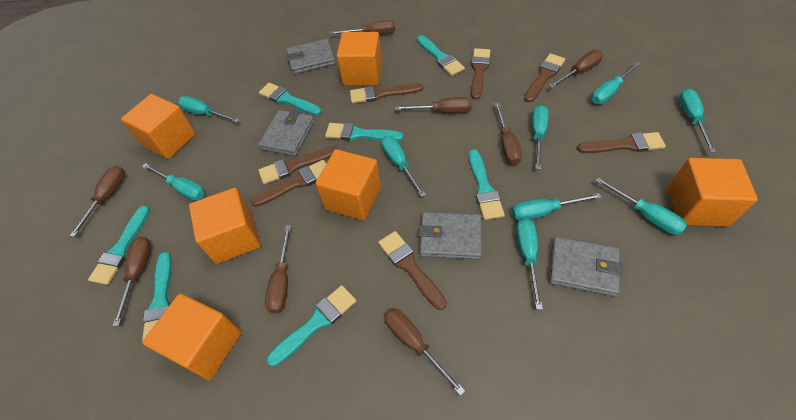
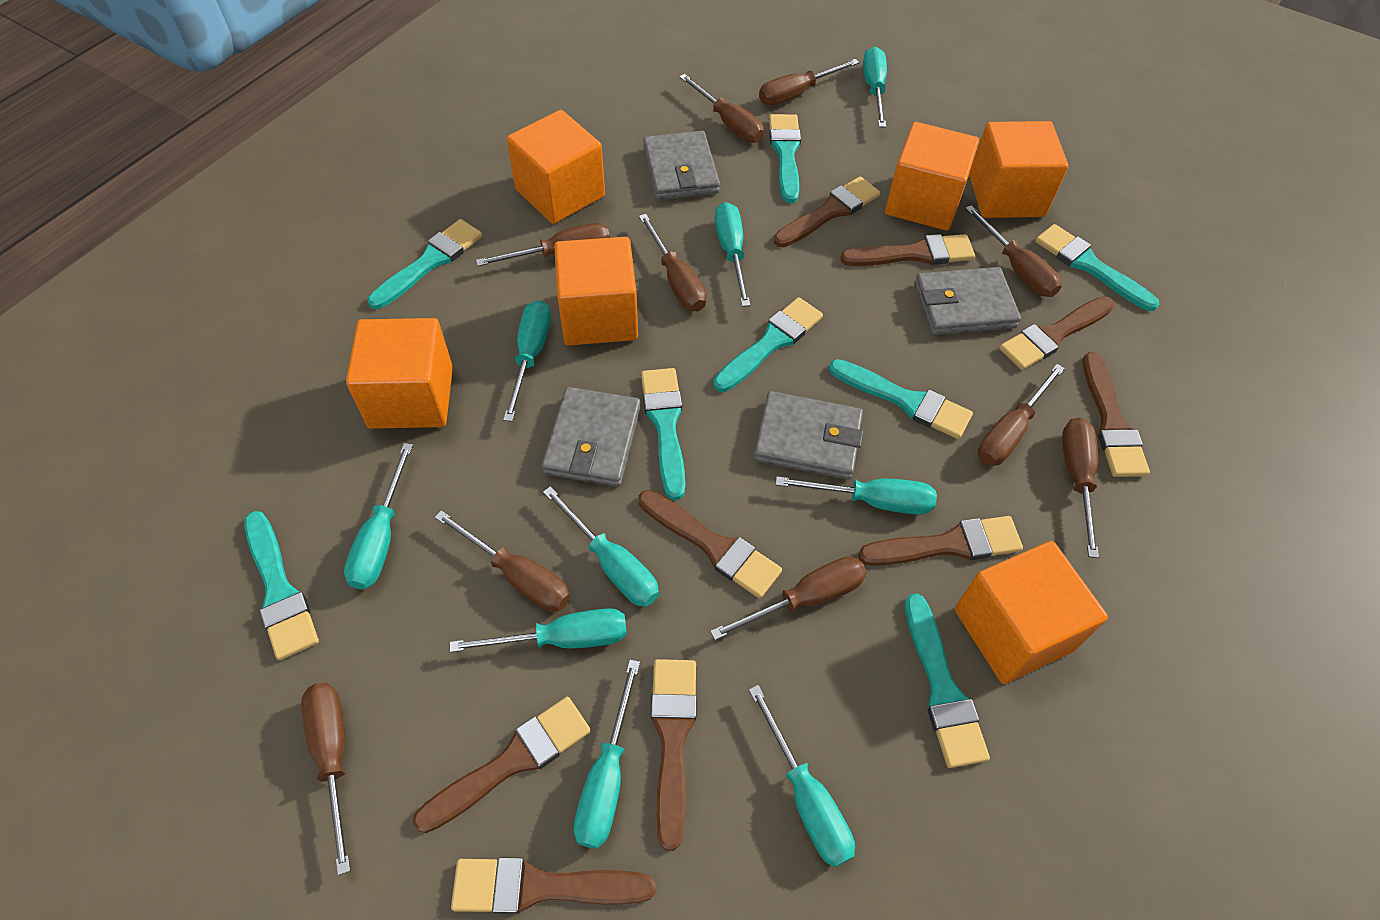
brown brush: 7 -> 9
brown screwdriver: 8 -> 10
turquoise brush: 7 -> 8

